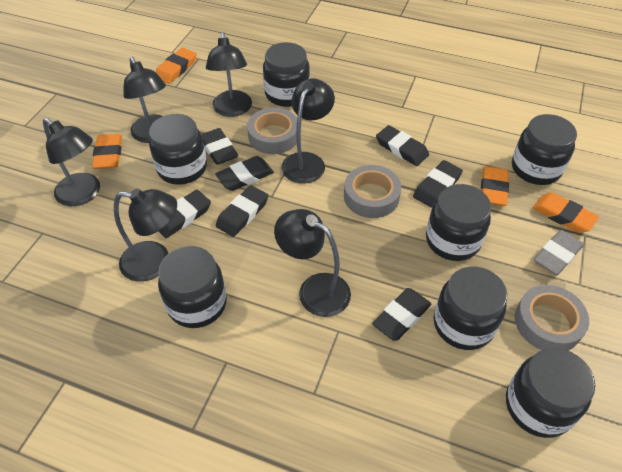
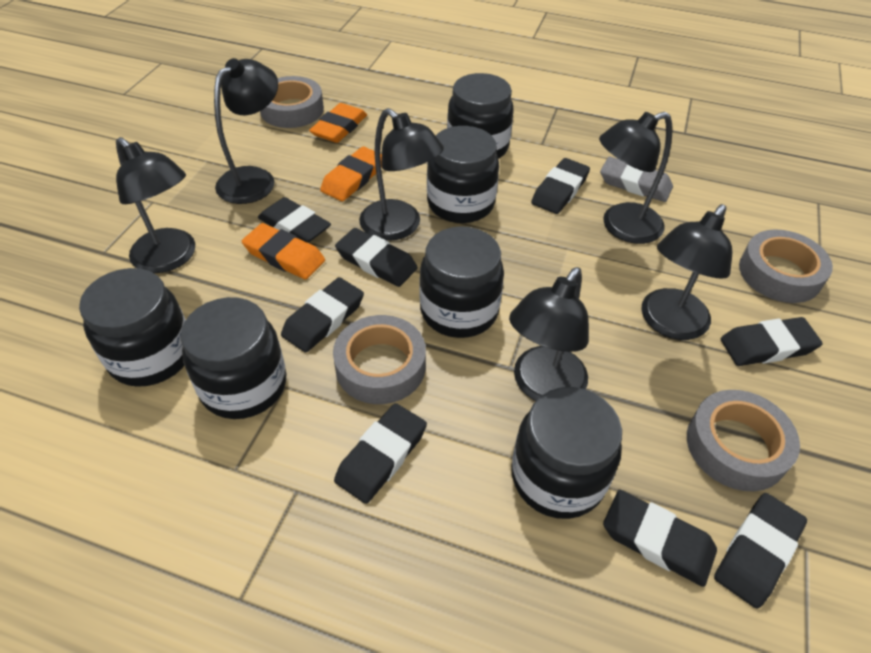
black eraser: 7 -> 8
black jar: 7 -> 6
grey tape: 3 -> 4
orange eraser: 4 -> 3

